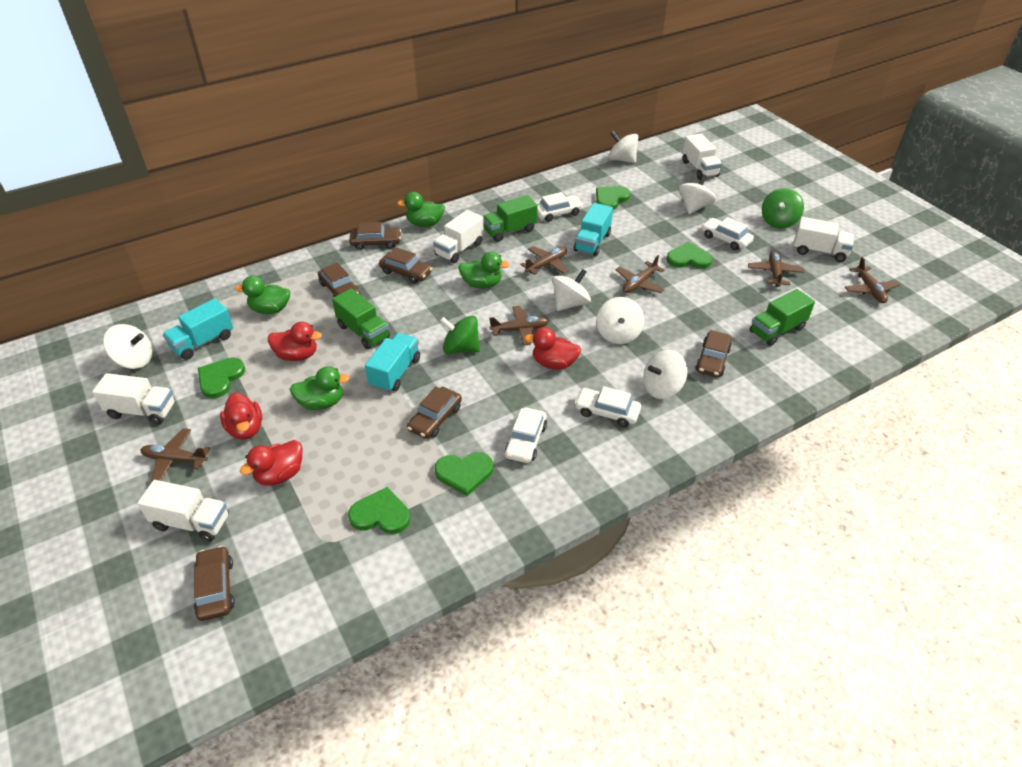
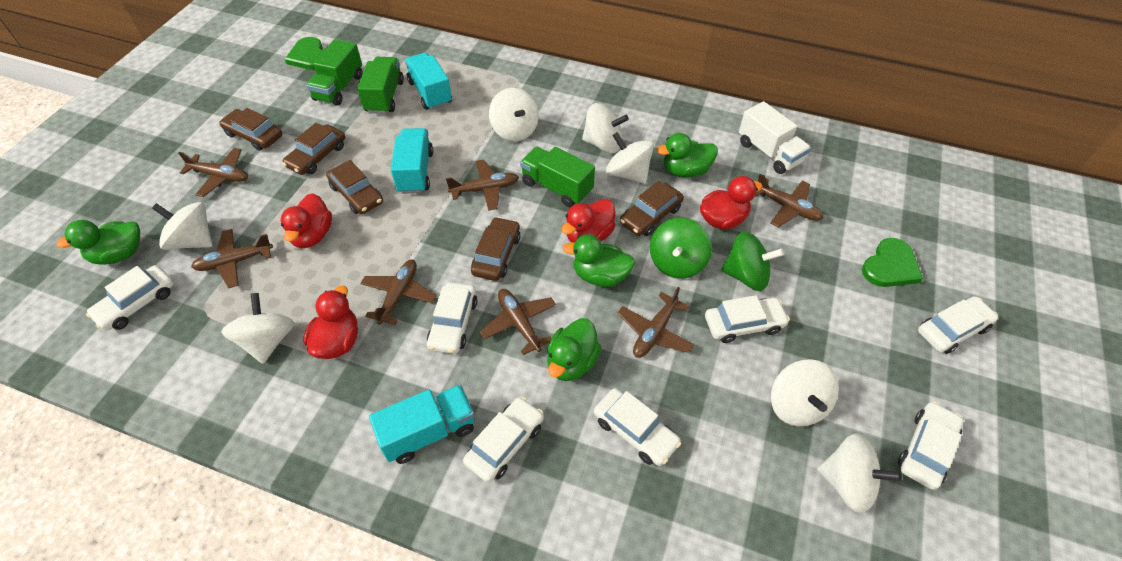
brown car: 6 -> 5
brown plane: 6 -> 7
green heart: 5 -> 2
white car: 4 -> 7
white spinning top: 6 -> 7
white truck: 5 -> 1

